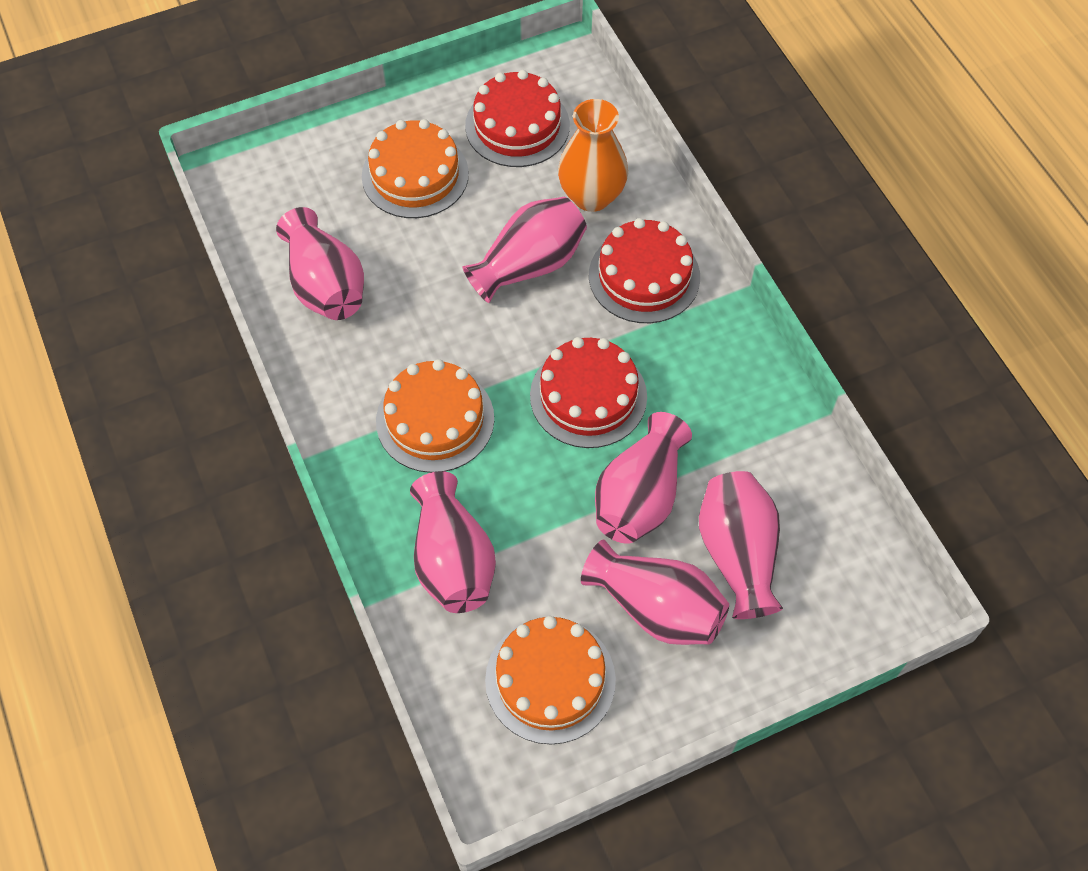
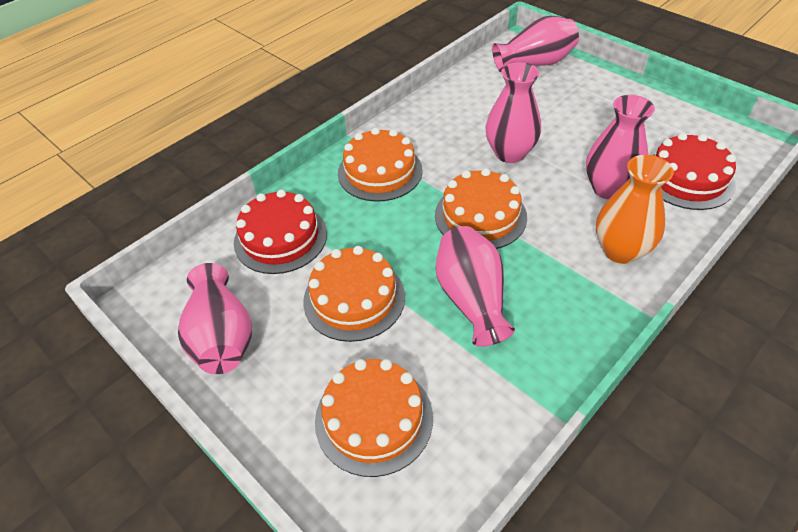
orange cake: 3 -> 4
pink vase: 6 -> 5
red cake: 3 -> 2

